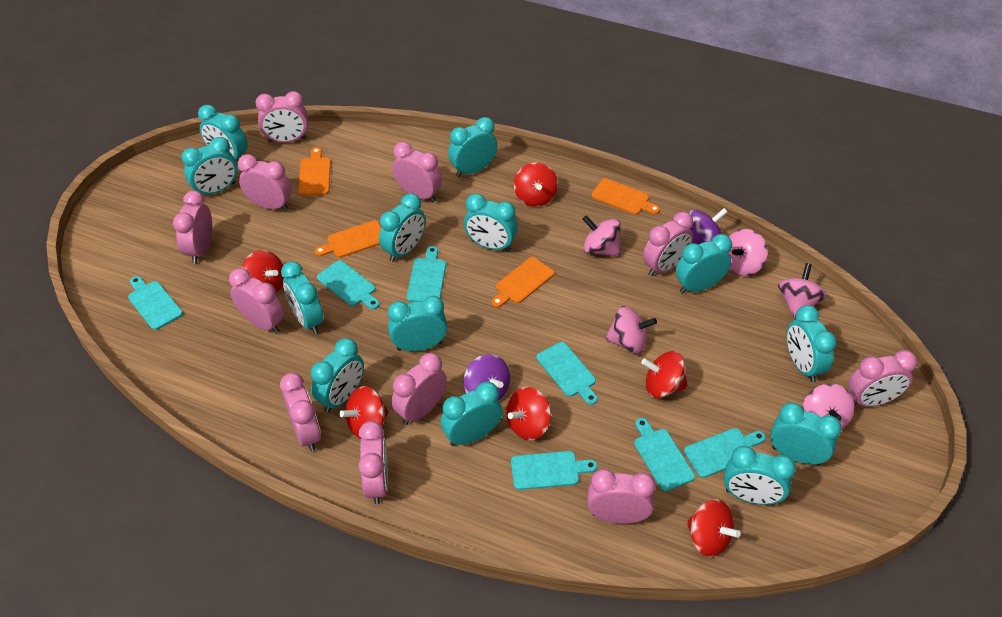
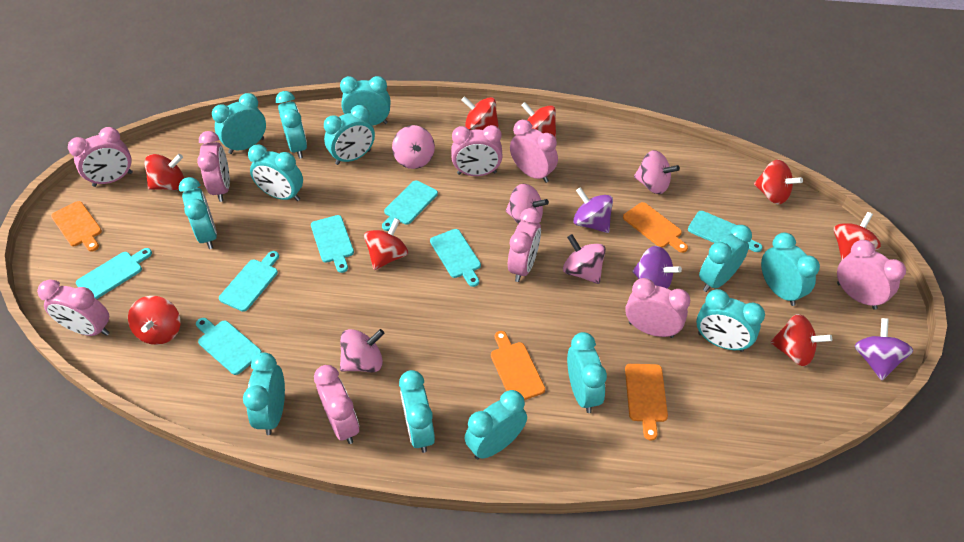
pink clock: 11 -> 9
purple spinning top: 2 -> 3
red spinning top: 6 -> 8

